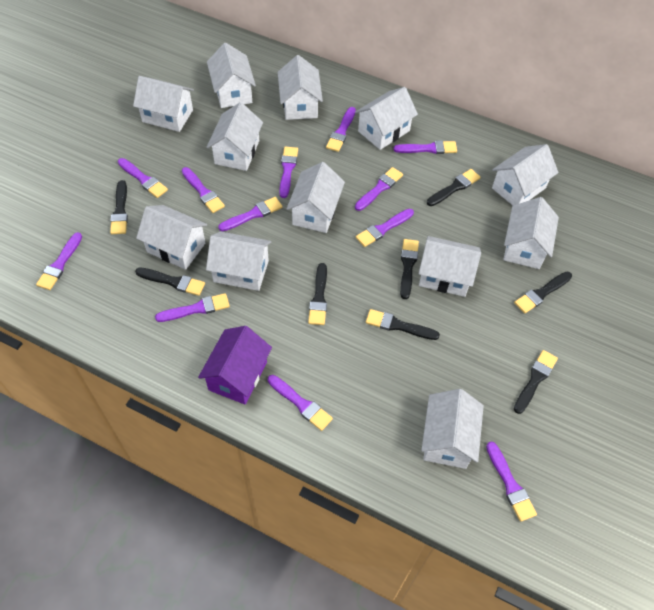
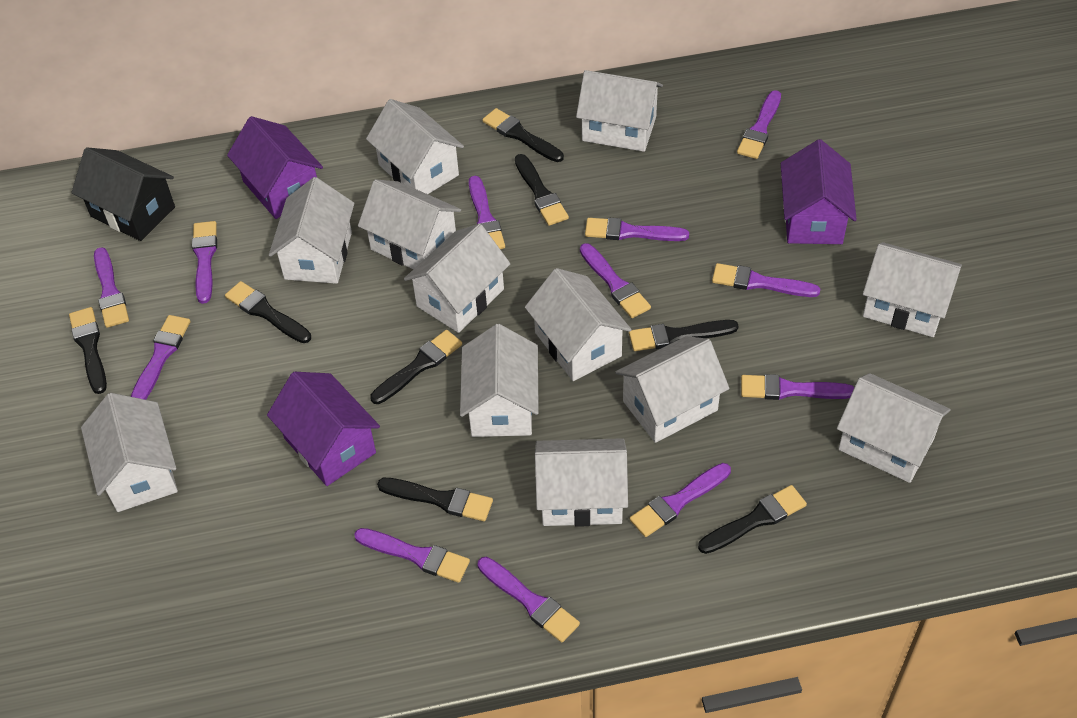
black house: 0 -> 1
purple house: 1 -> 3

